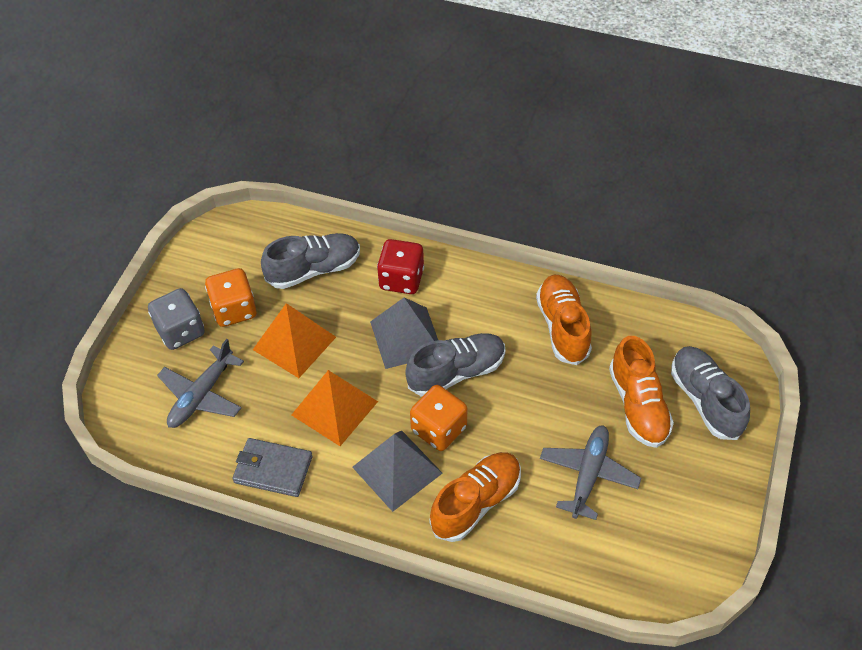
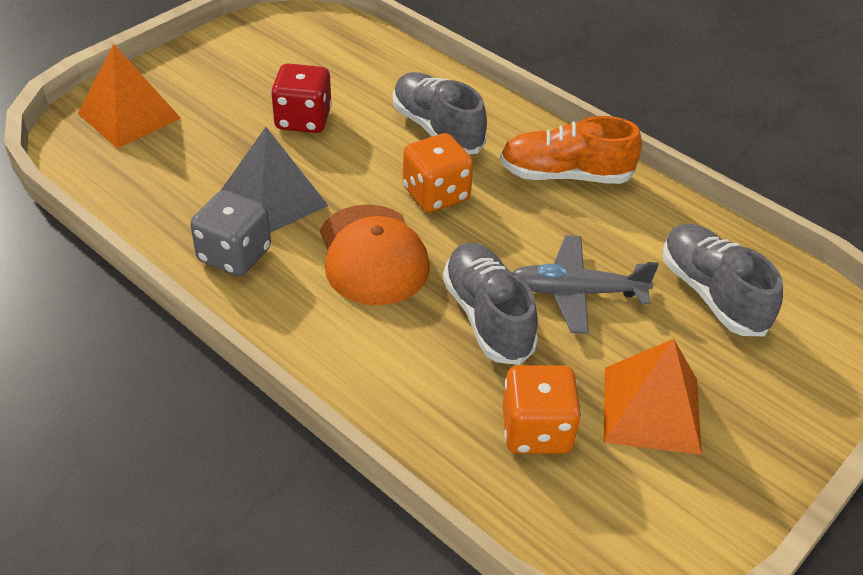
grey plane: 2 -> 1
grey pyramid: 2 -> 1
grey wallet: 1 -> 0
orange cap: 0 -> 1
orange shoe: 3 -> 1

